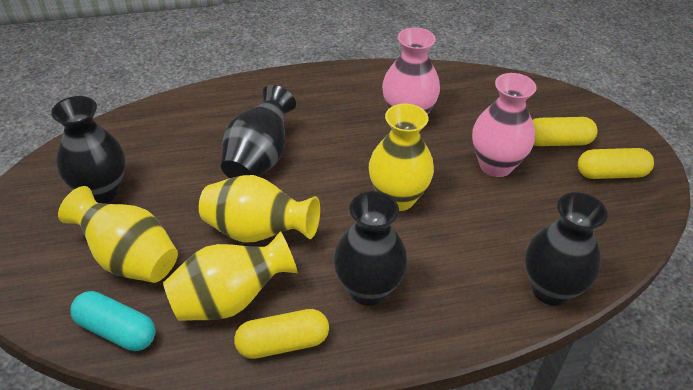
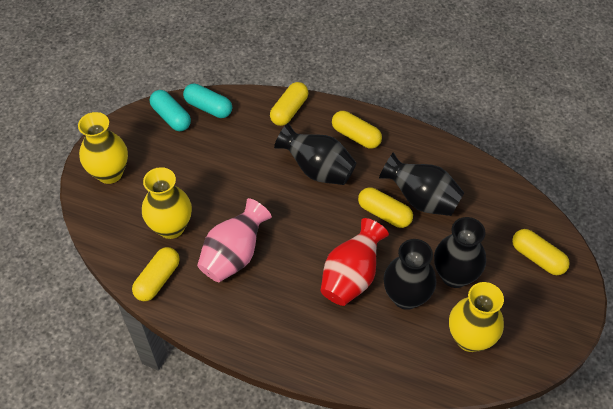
pink vase: 2 -> 1
red vase: 0 -> 1
turquoise capsule: 1 -> 2
yellow capsule: 3 -> 5
yellow vase: 4 -> 3

